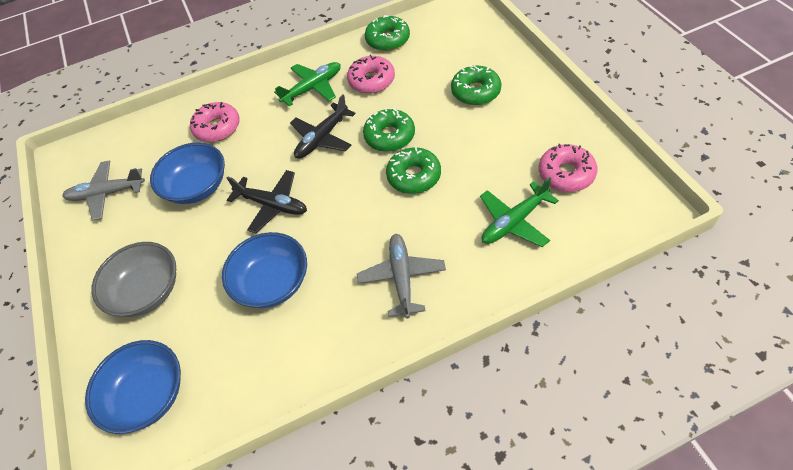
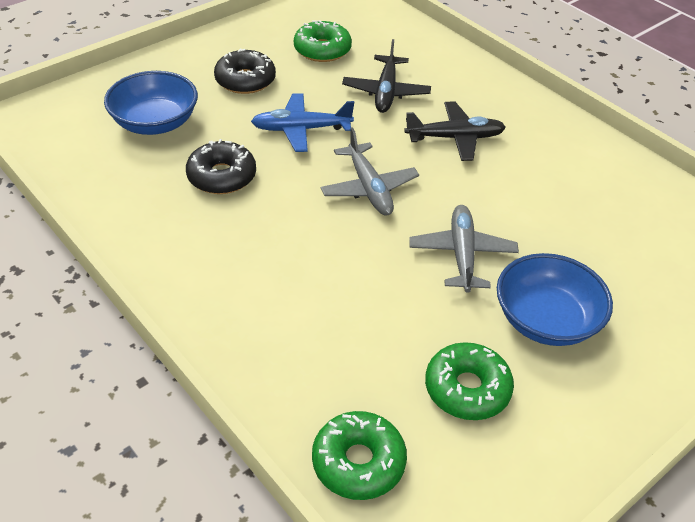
black donut: 0 -> 2
blue bowl: 3 -> 2
blue plane: 0 -> 1
green donut: 4 -> 3
green plane: 2 -> 0
grey bowl: 1 -> 0
pink donut: 3 -> 0

